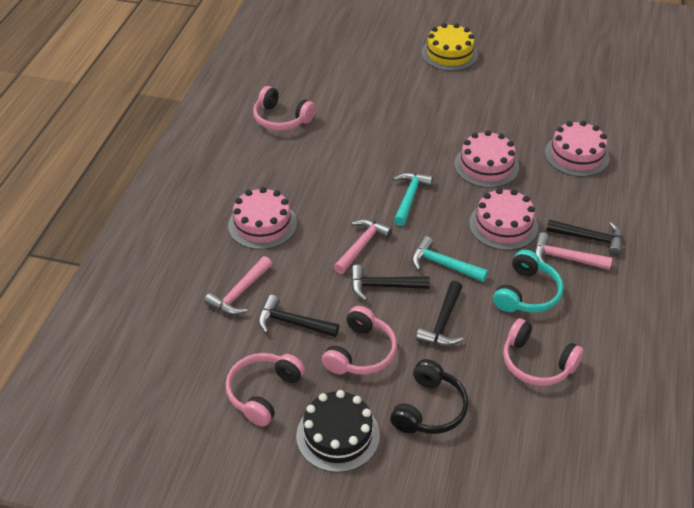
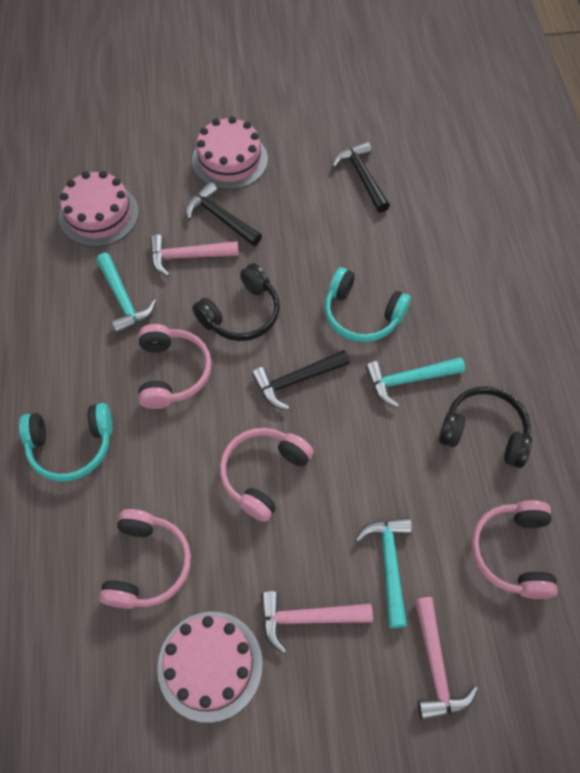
black cake: 1 -> 0
black hammer: 4 -> 3
black headphones: 1 -> 2
pink cake: 4 -> 3
turquoise hammer: 2 -> 3
turquoise headphones: 1 -> 2
yellow cake: 1 -> 0

